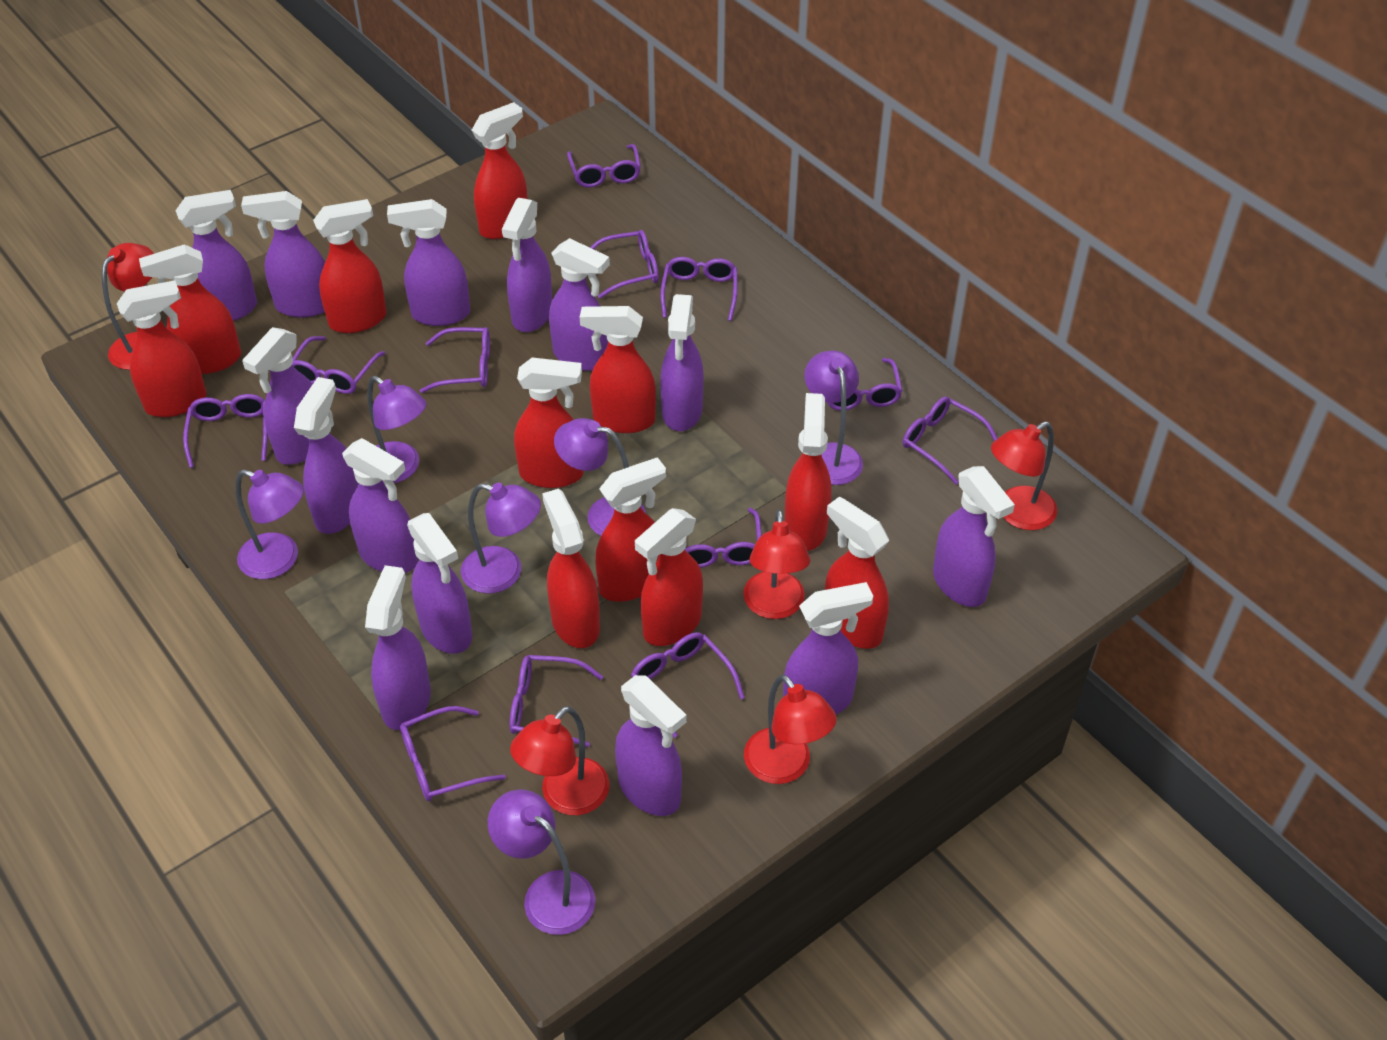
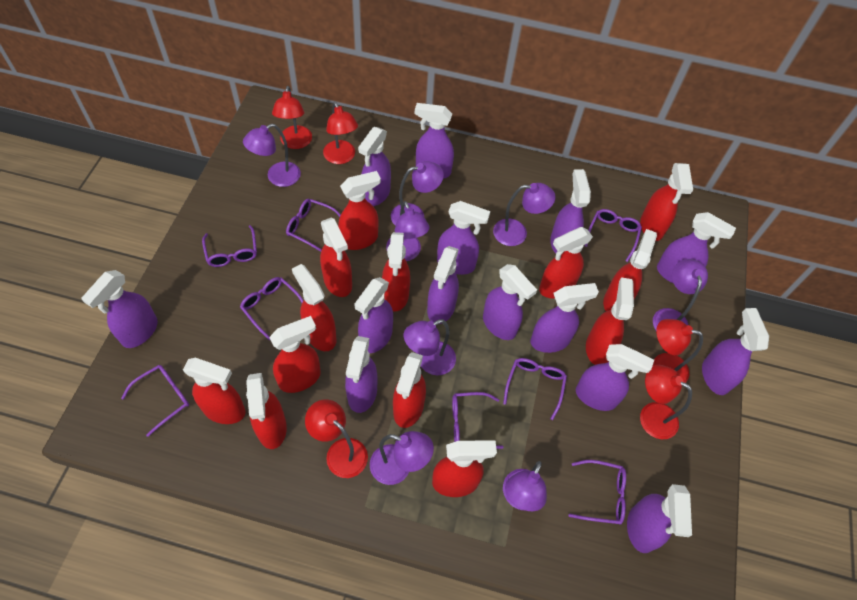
purple glasses: 12 -> 8
purple lamp: 6 -> 8
red spray bottle: 11 -> 13

